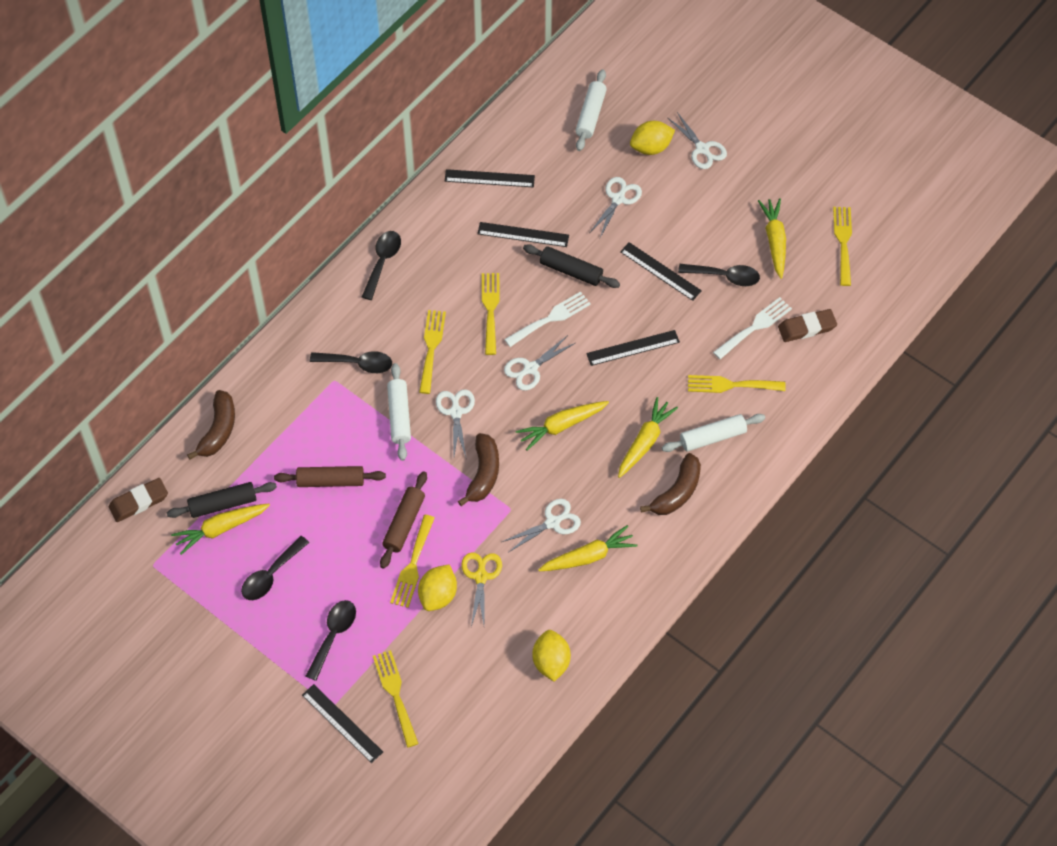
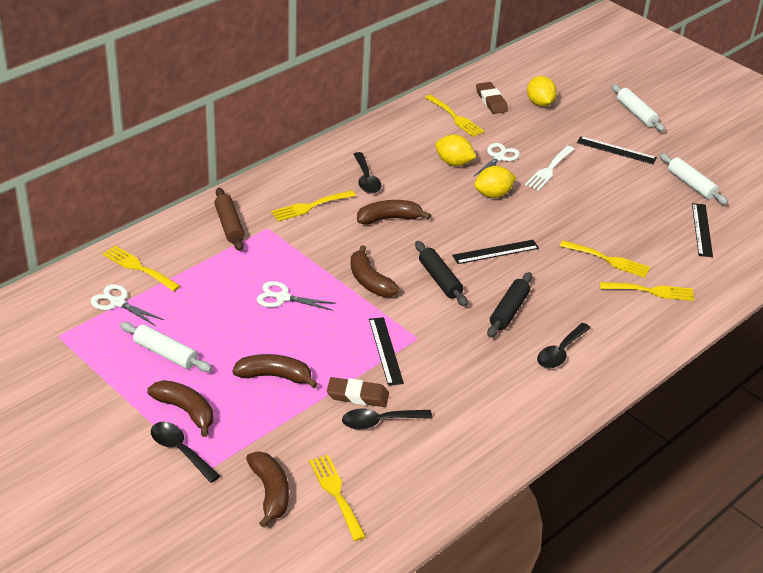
black ruler: 5 -> 4
black spoon: 5 -> 4
brown banana: 3 -> 5
brown rolling pin: 2 -> 1
white fork: 2 -> 1
white scissors: 5 -> 3
yellow carrot: 5 -> 0
yellow scissors: 1 -> 0

